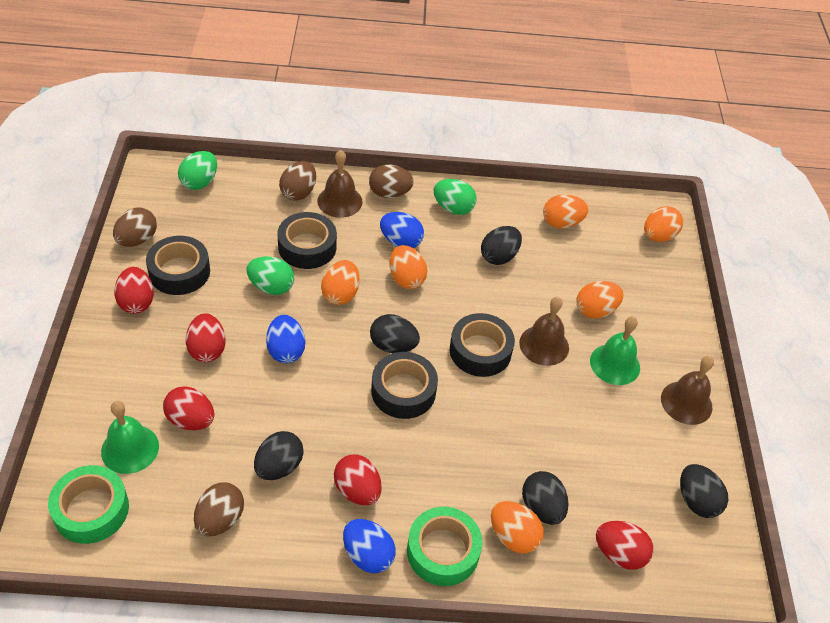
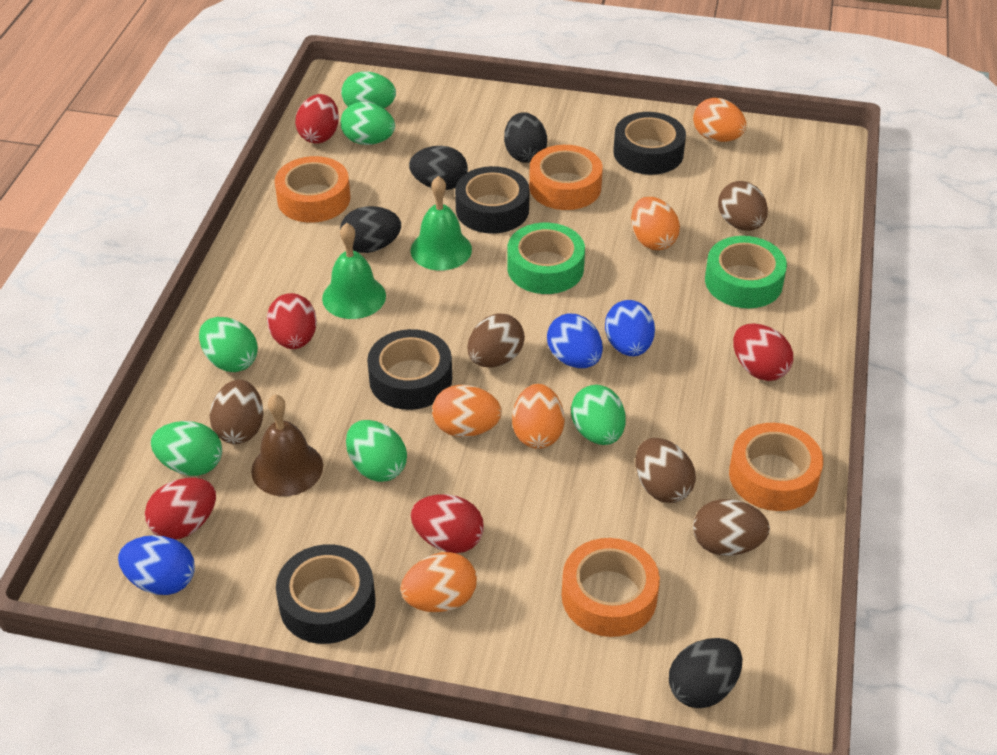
black egg: 5 -> 4
brown bell: 3 -> 1
brown egg: 4 -> 5
green egg: 3 -> 6
orange egg: 6 -> 5
orange tape: 0 -> 4

